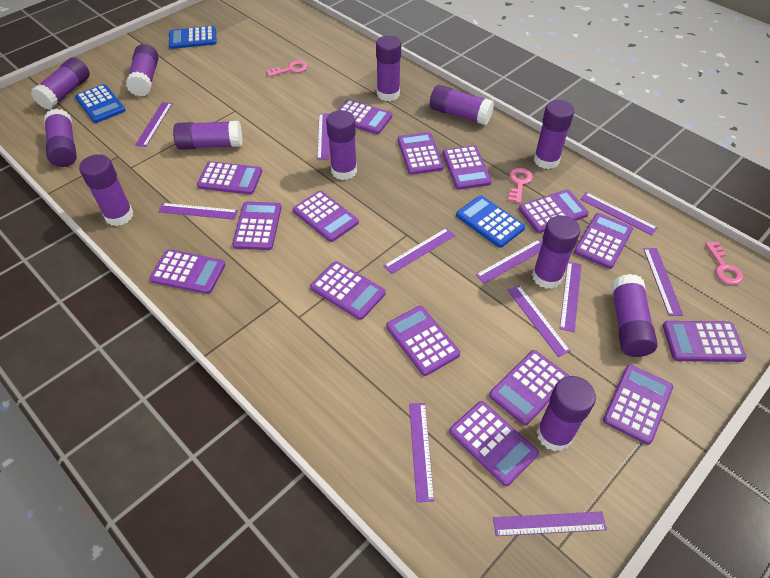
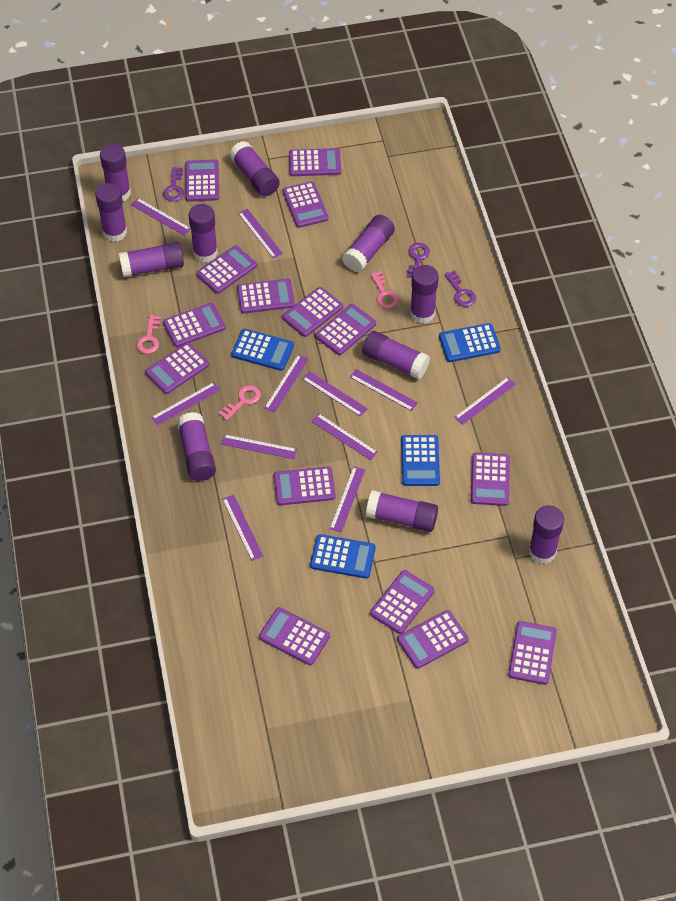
blue calculator: 3 -> 4
purple glue stick: 12 -> 11
purple key: 0 -> 3

